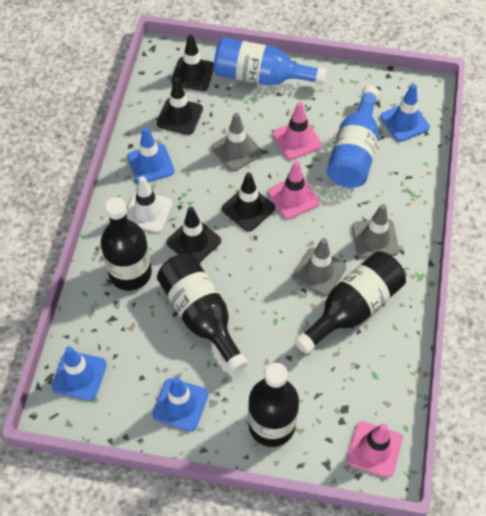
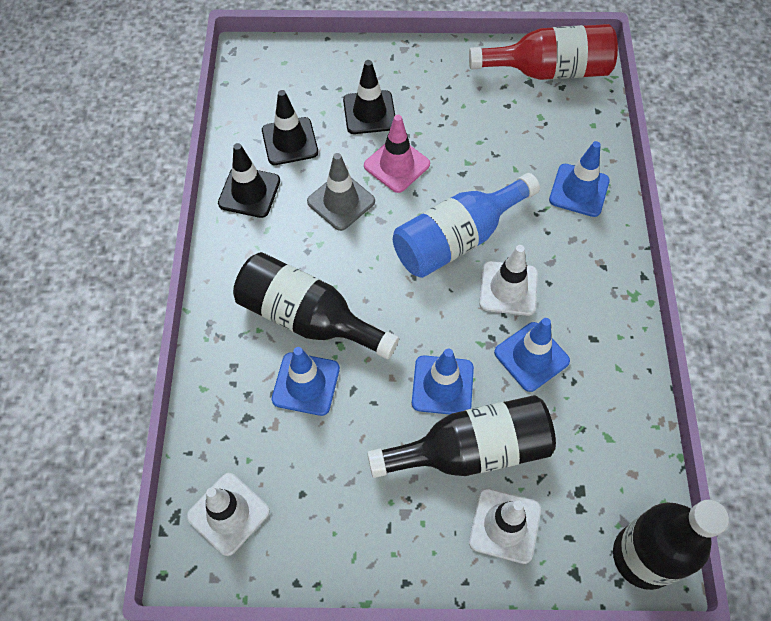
black bottle: 4 -> 3
black traffic cone: 4 -> 3
blue bottle: 2 -> 1
grey traffic cone: 3 -> 1
pink traffic cone: 3 -> 1
red bottle: 0 -> 1
white traffic cone: 1 -> 3

